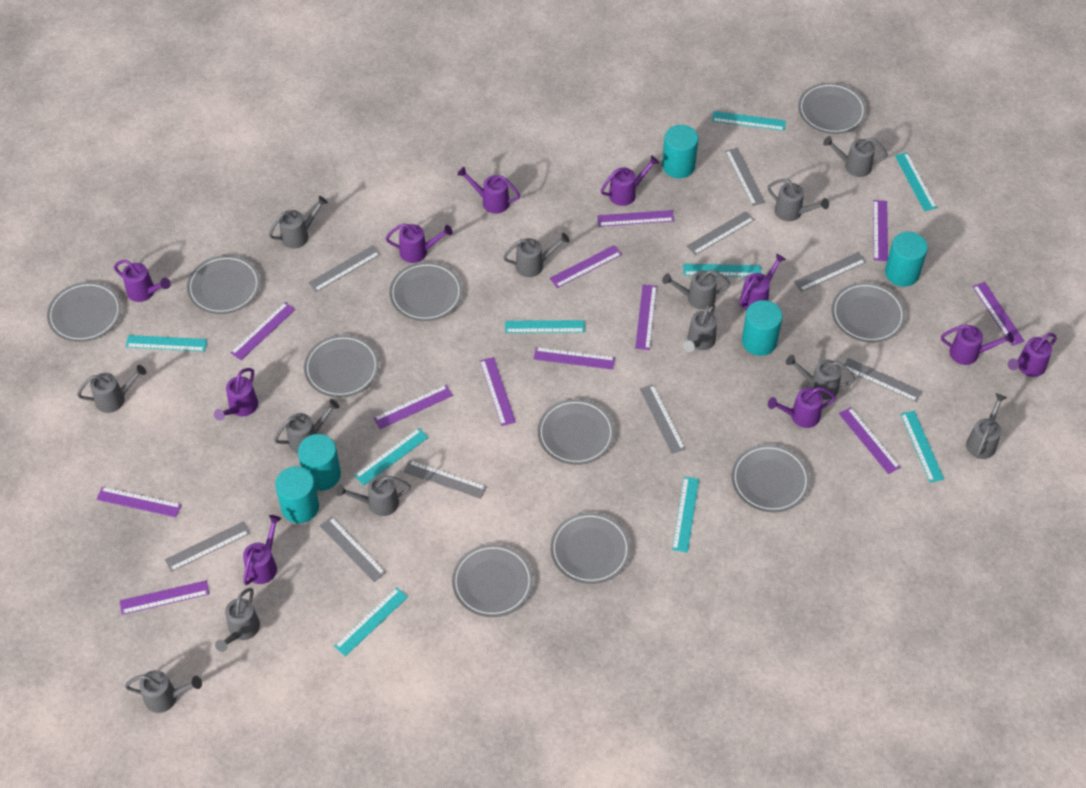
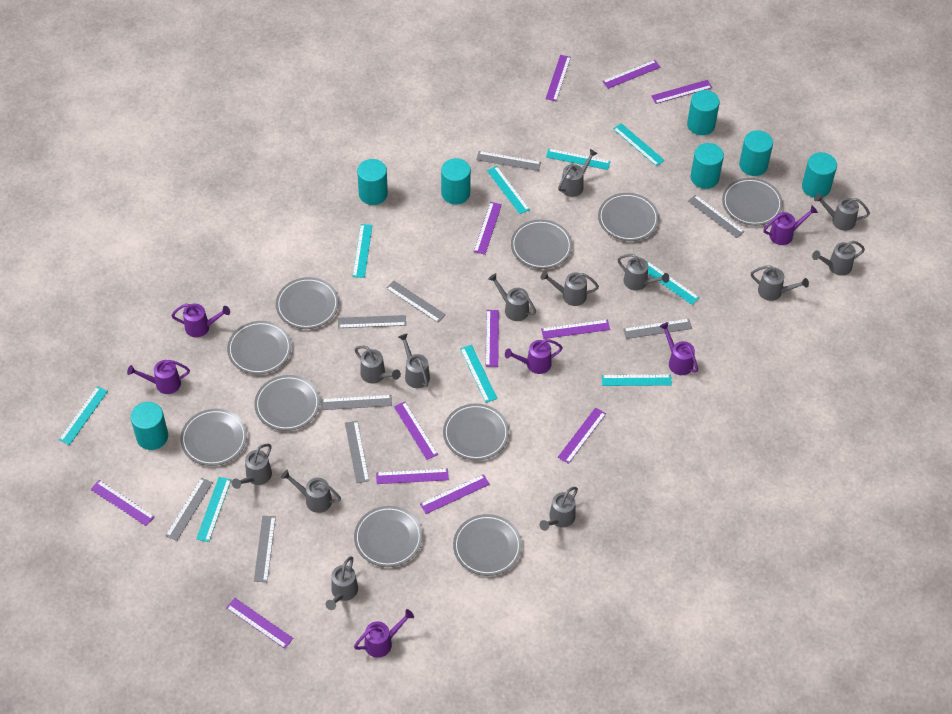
purple watering can: 10 -> 6
turquoise cylinder: 5 -> 7

